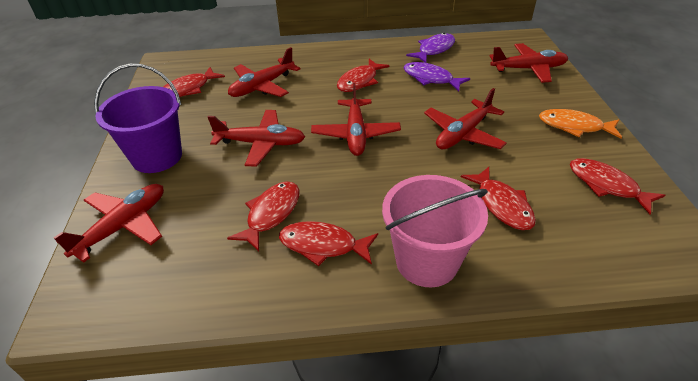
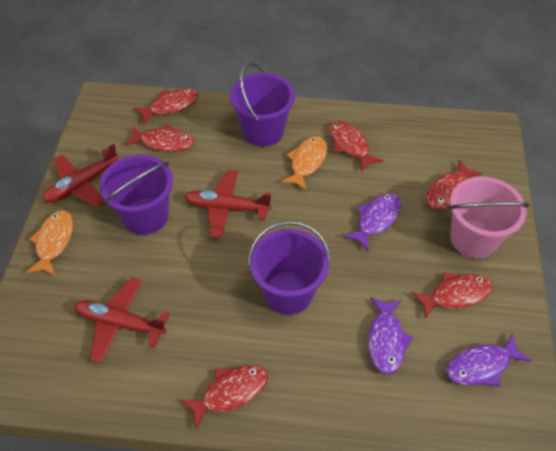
orange fish: 1 -> 2
purple bucket: 1 -> 3
purple fish: 2 -> 3
red plane: 6 -> 3

